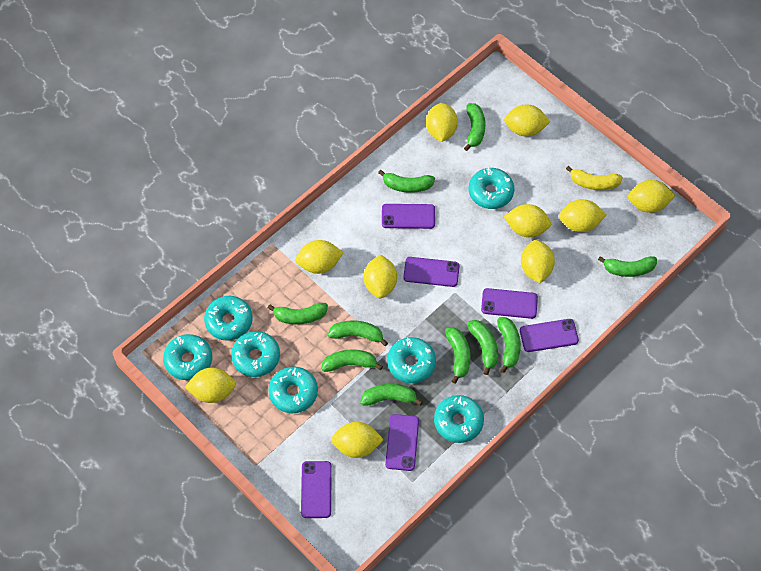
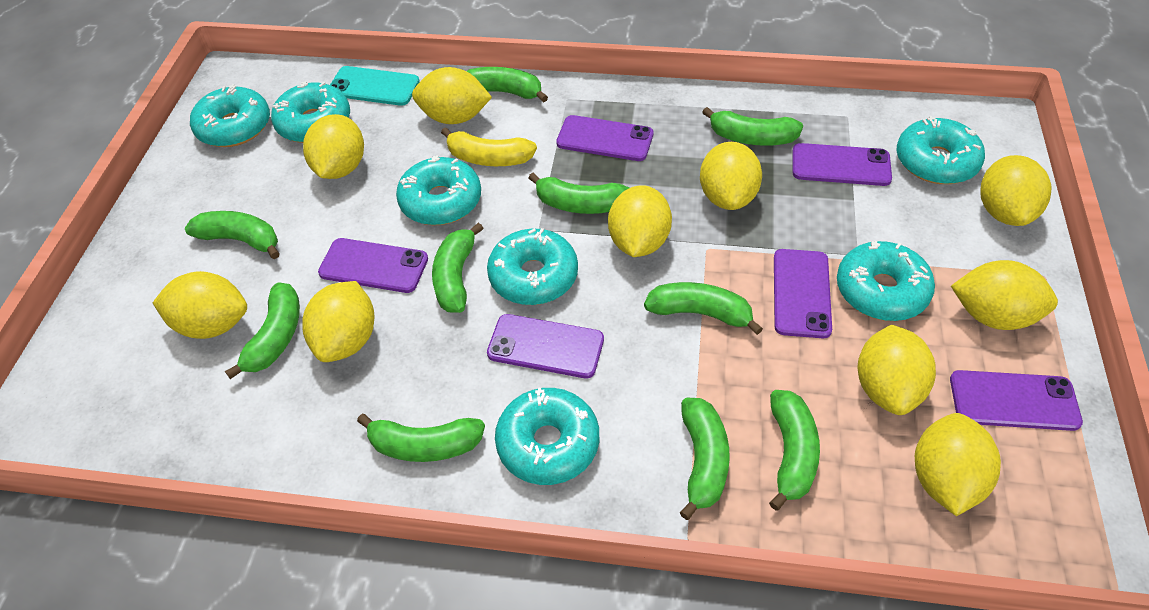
turquoise phone: 0 -> 1

